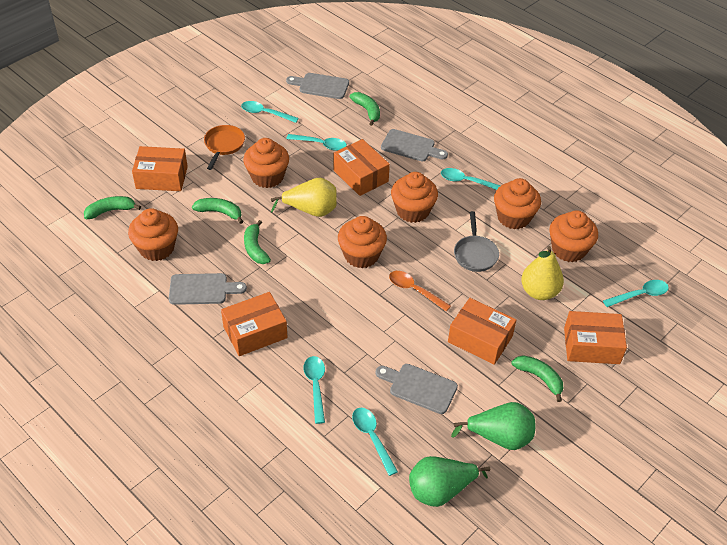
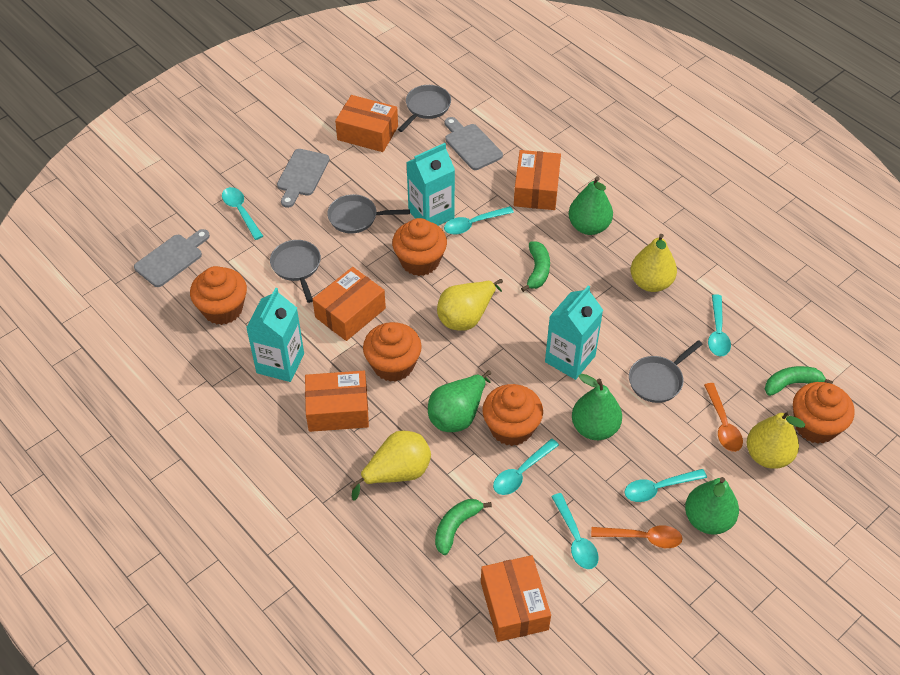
green banana: 5 -> 3
green pear: 2 -> 4
grey cutting board: 4 -> 3
grey pan: 1 -> 4
orange cupcake: 6 -> 5
orange pan: 1 -> 0
orange spoon: 1 -> 2
turquoise carton: 0 -> 3
yellow pear: 2 -> 4

